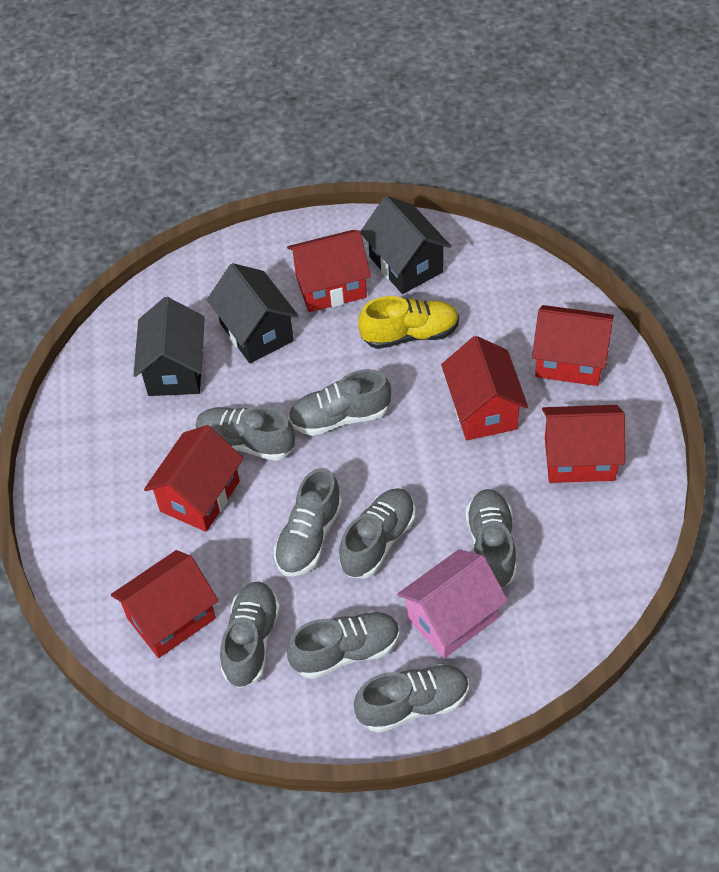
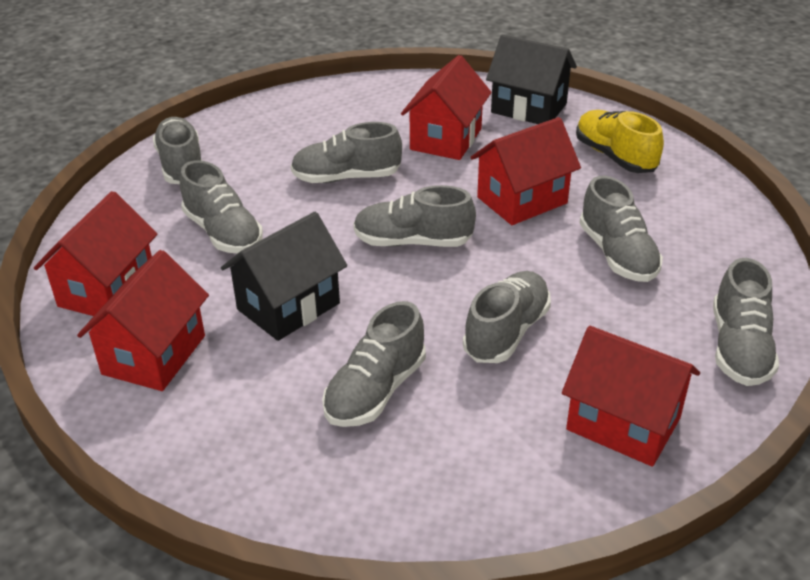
black house: 3 -> 2
pink house: 1 -> 0
red house: 6 -> 5

